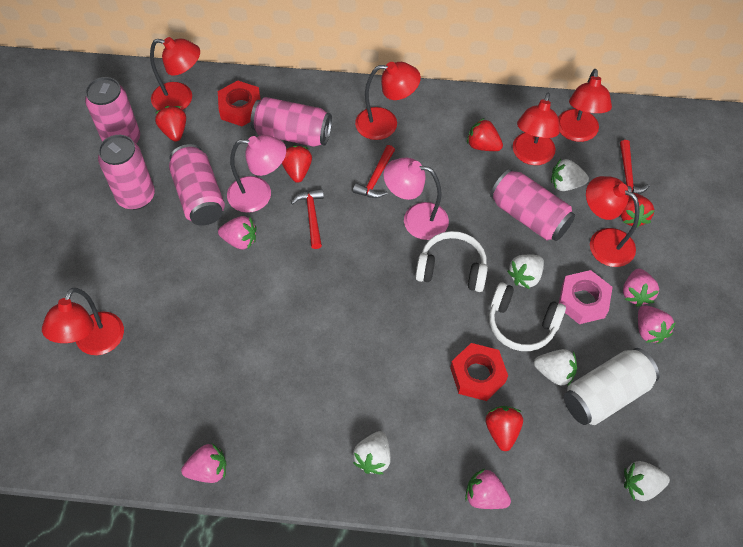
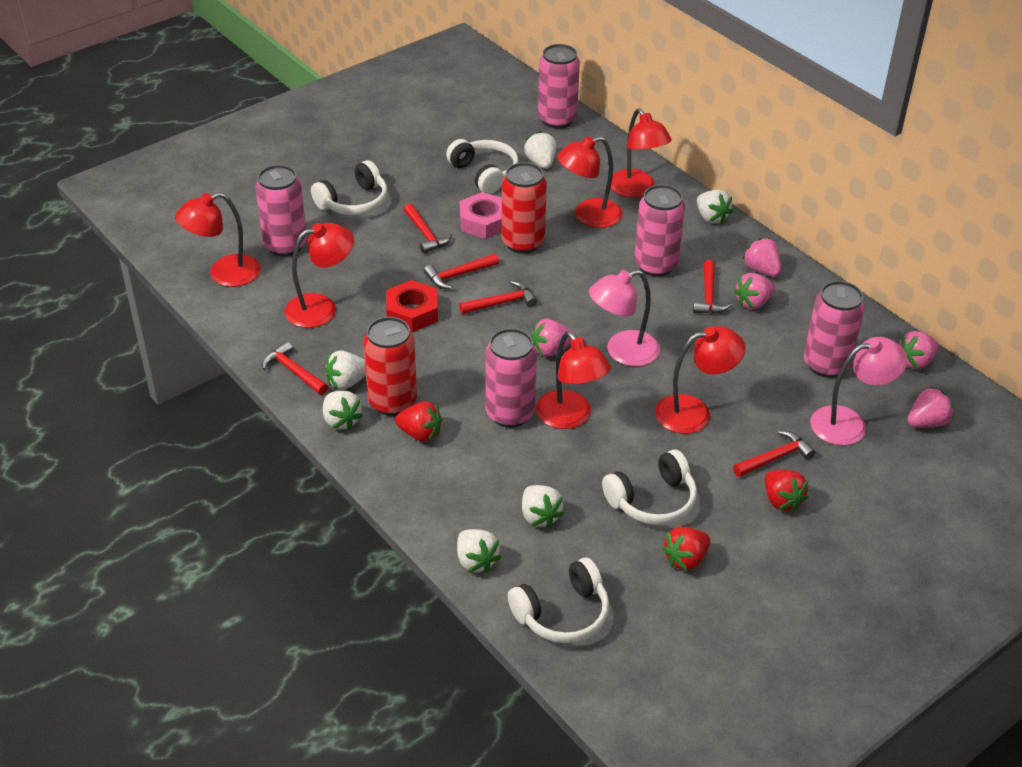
red can: 0 -> 2
red hammer: 3 -> 6
red nut: 2 -> 1
red strawberry: 5 -> 3
white can: 1 -> 0
white headphones: 2 -> 4
white strawberry: 5 -> 6

